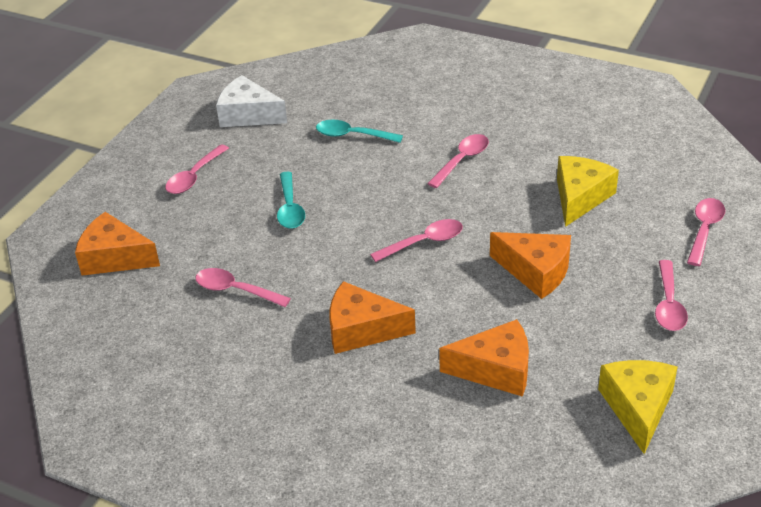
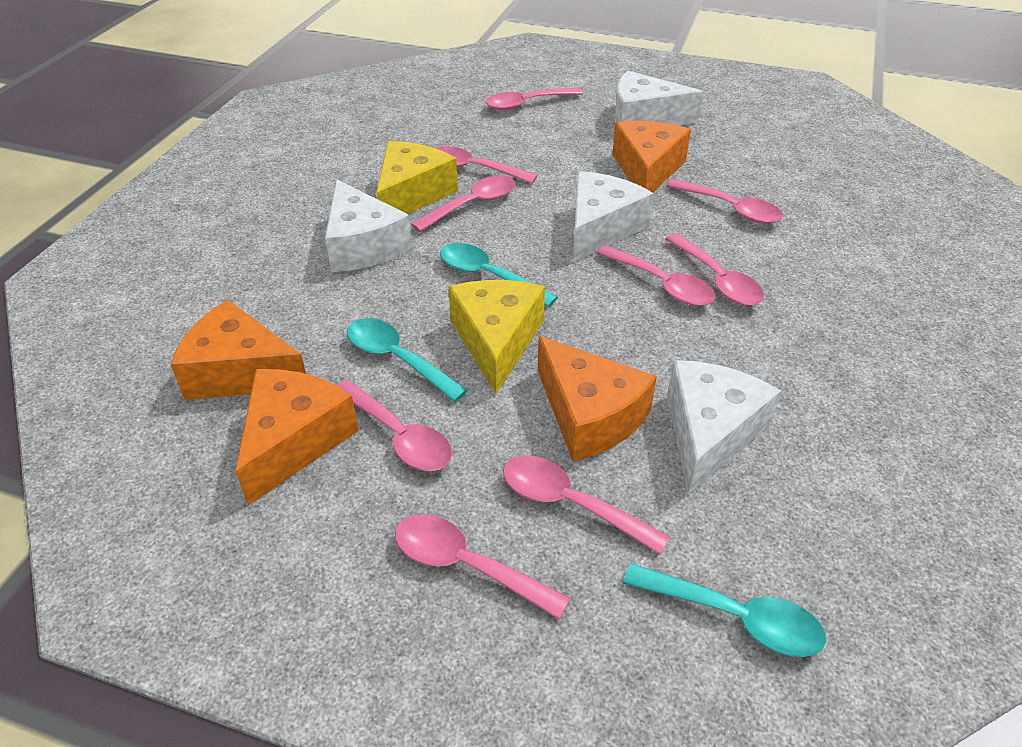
pink spoon: 6 -> 9
turquoise spoon: 2 -> 3
white cheese: 1 -> 4

